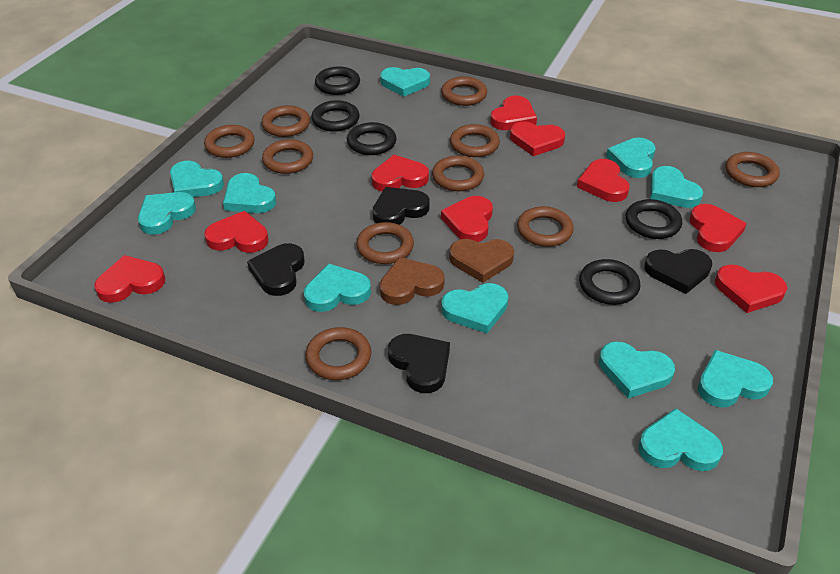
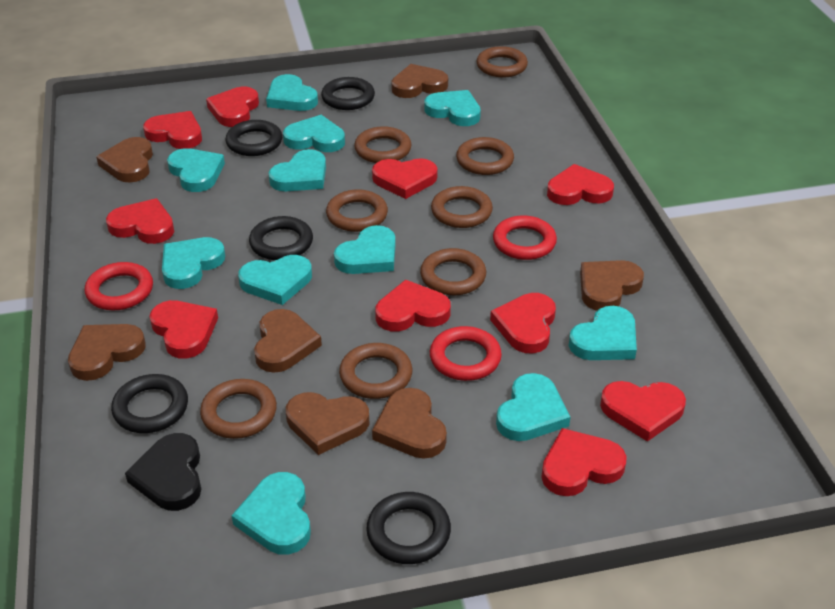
black heart: 4 -> 1
brown heart: 2 -> 7
brown ring: 10 -> 8
red heart: 9 -> 10
red ring: 0 -> 3

